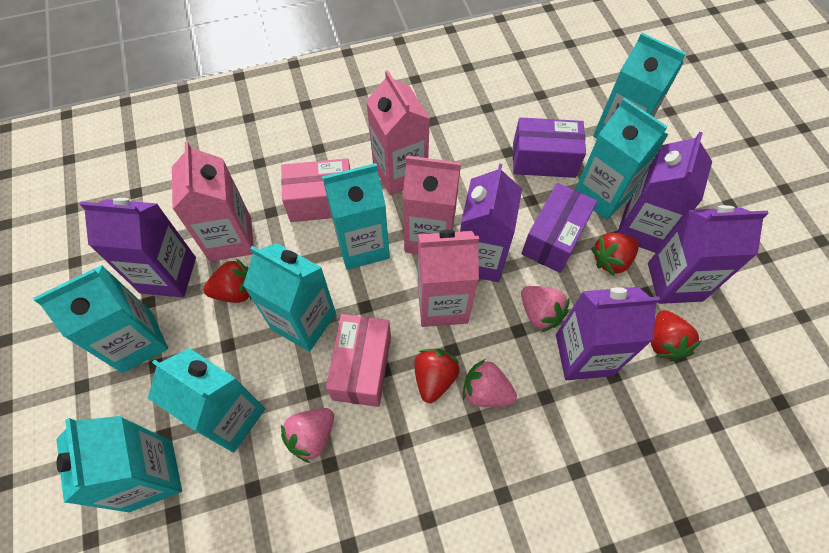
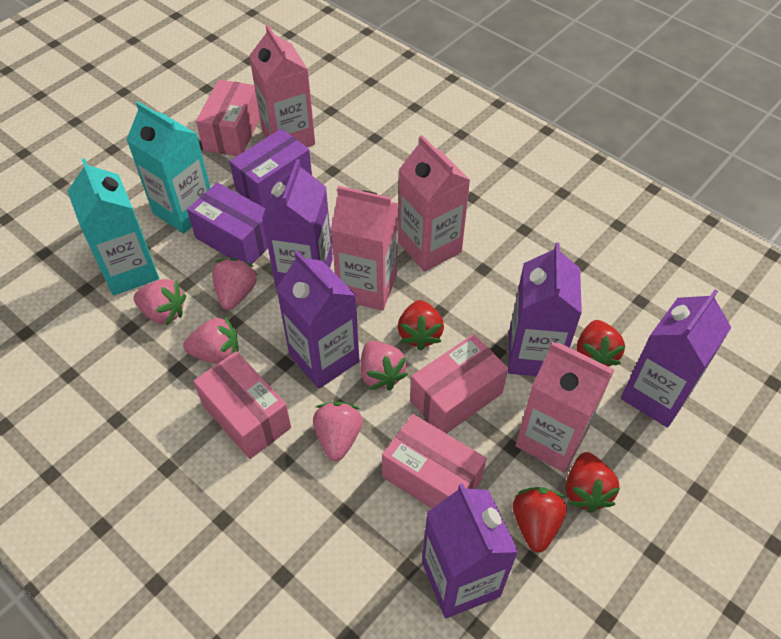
pink box: 2 -> 4
pink strawberry: 3 -> 5
turquoise carton: 7 -> 2

